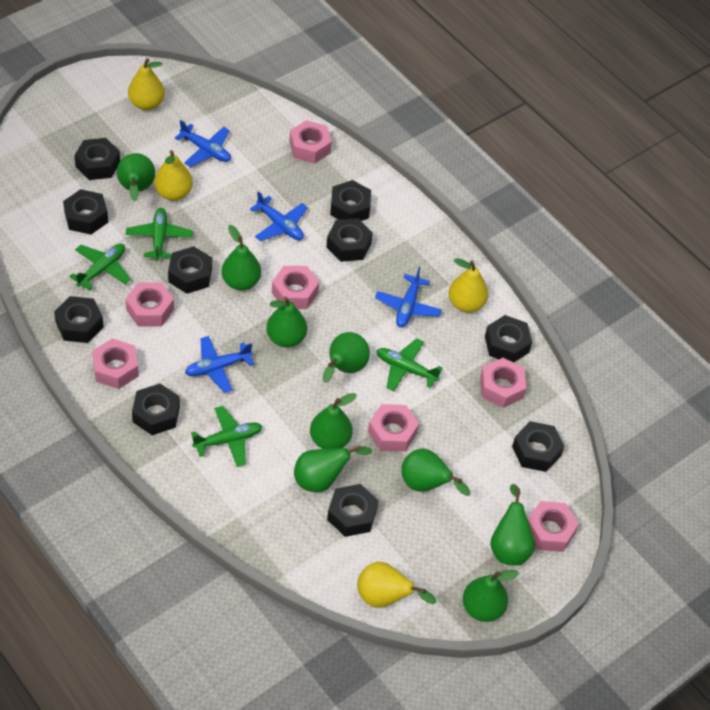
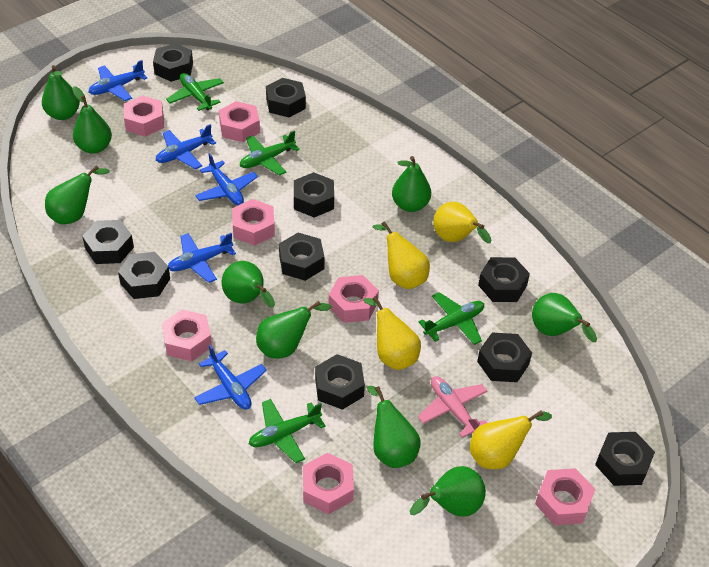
blue plane: 4 -> 5
pink plane: 0 -> 1

